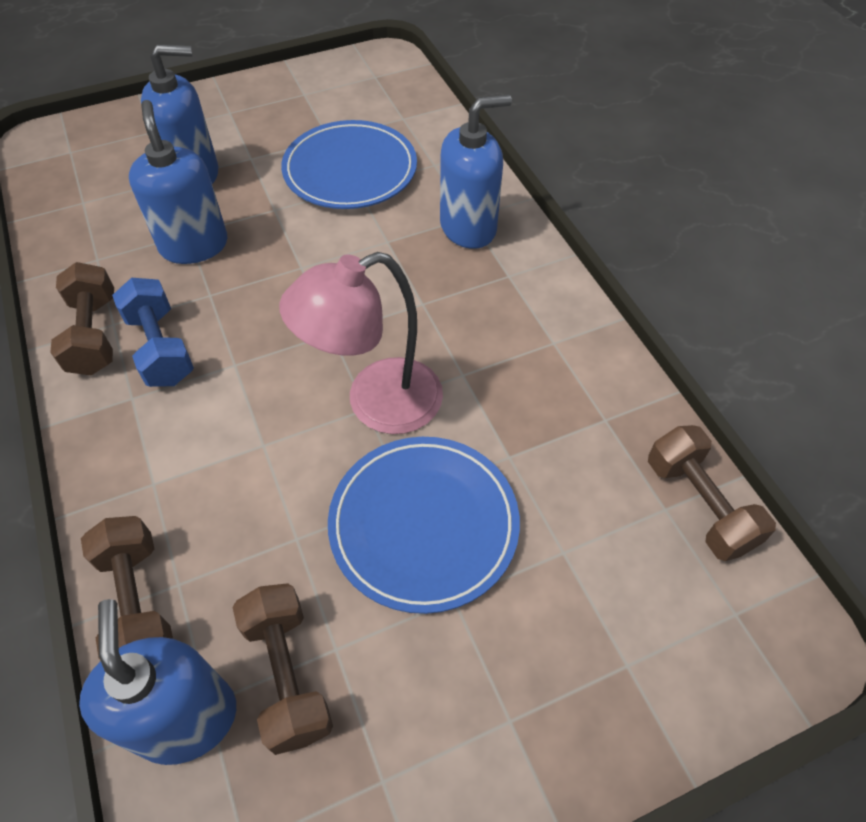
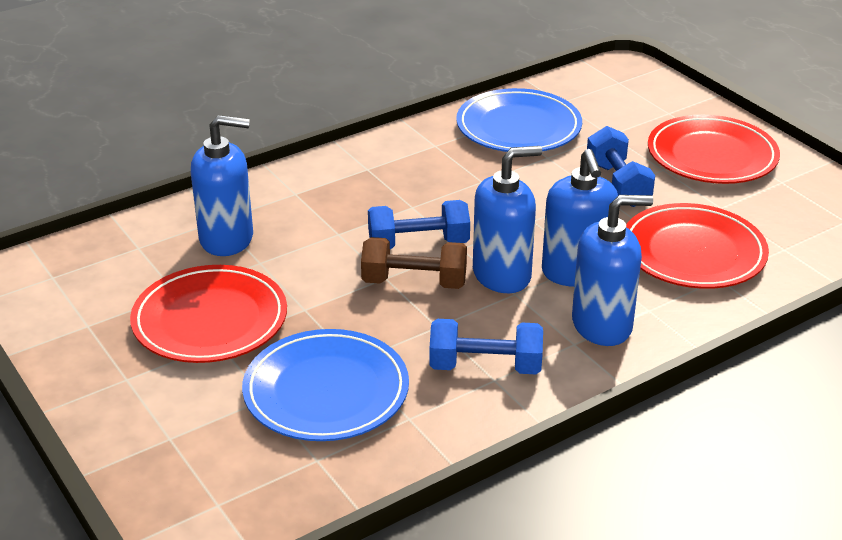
blue dumbbell: 1 -> 3
brown dumbbell: 4 -> 1
pink lamp: 1 -> 0
red plate: 0 -> 3

